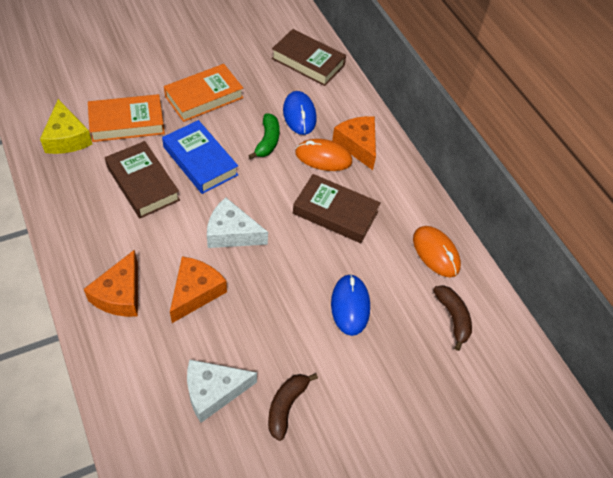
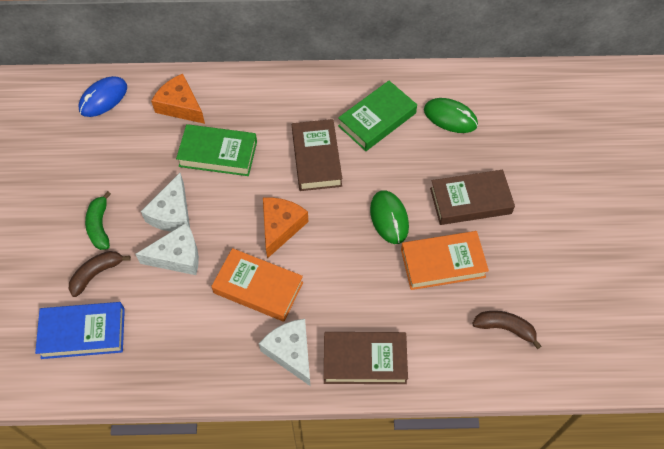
blue mouse: 2 -> 1
green book: 0 -> 2
green mouse: 0 -> 2
orange cheese: 3 -> 2
orange mouse: 2 -> 0
white cheese: 2 -> 3
yellow cheese: 1 -> 0

